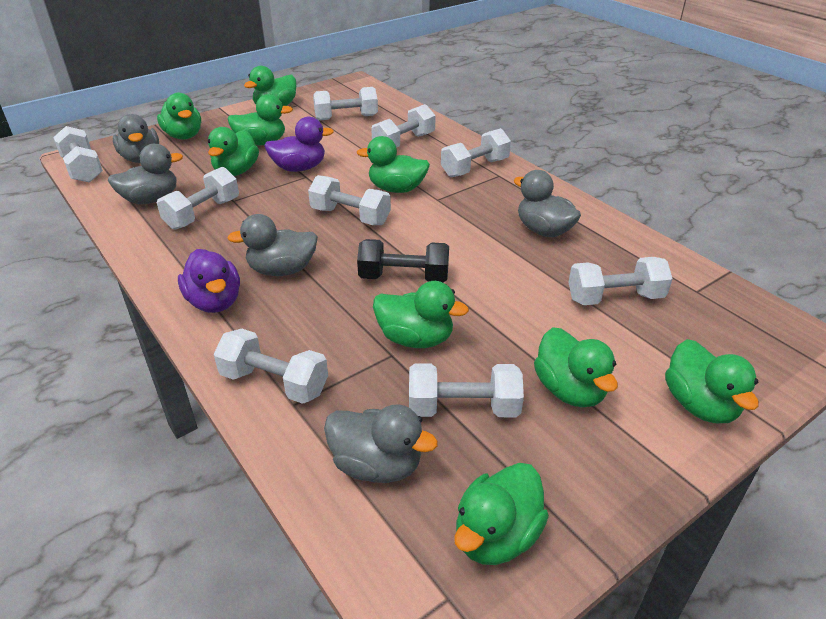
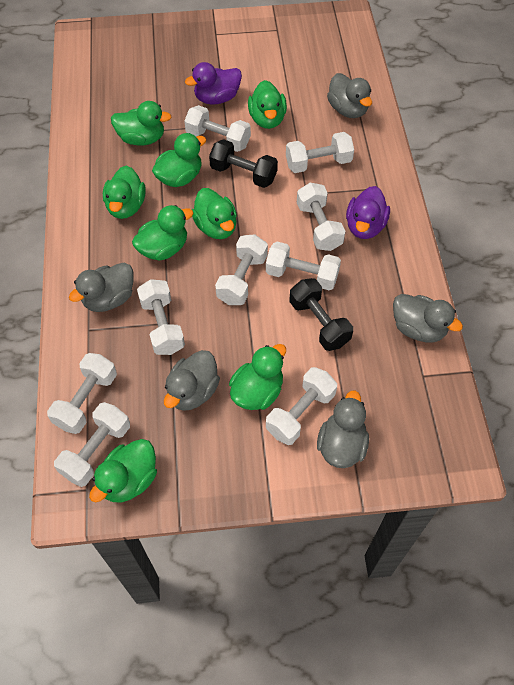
black dumbbell: 1 -> 2
green duck: 9 -> 8

